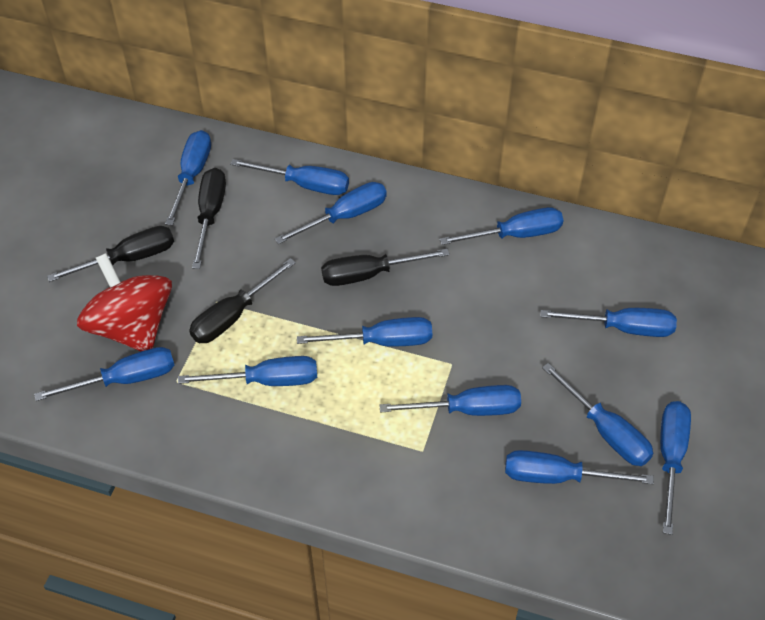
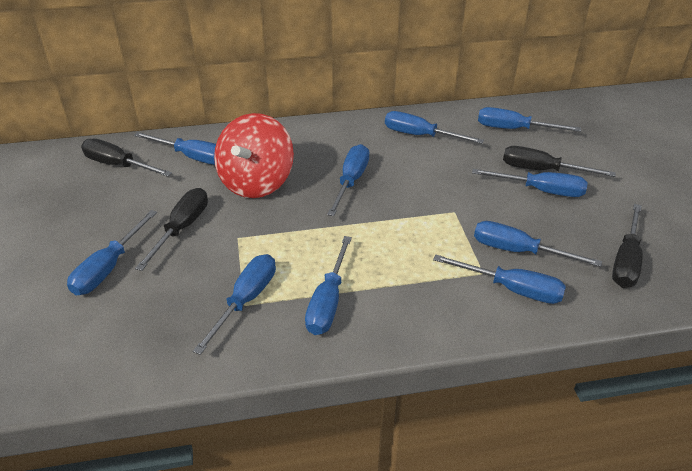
blue screwdriver: 12 -> 10

